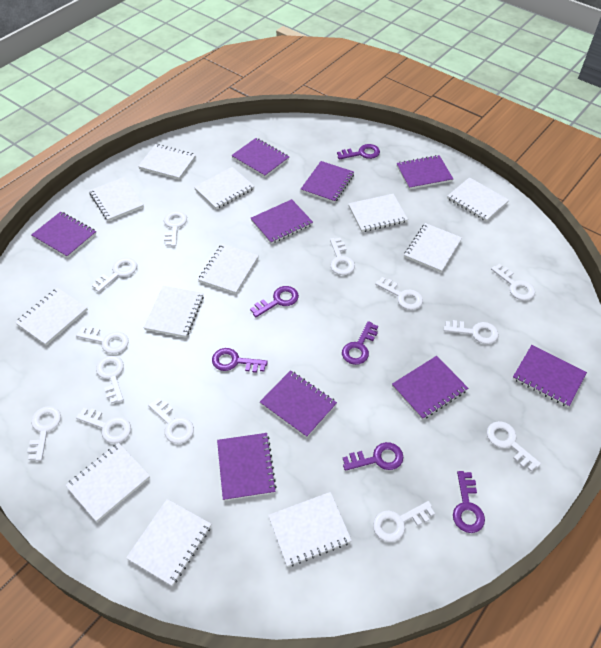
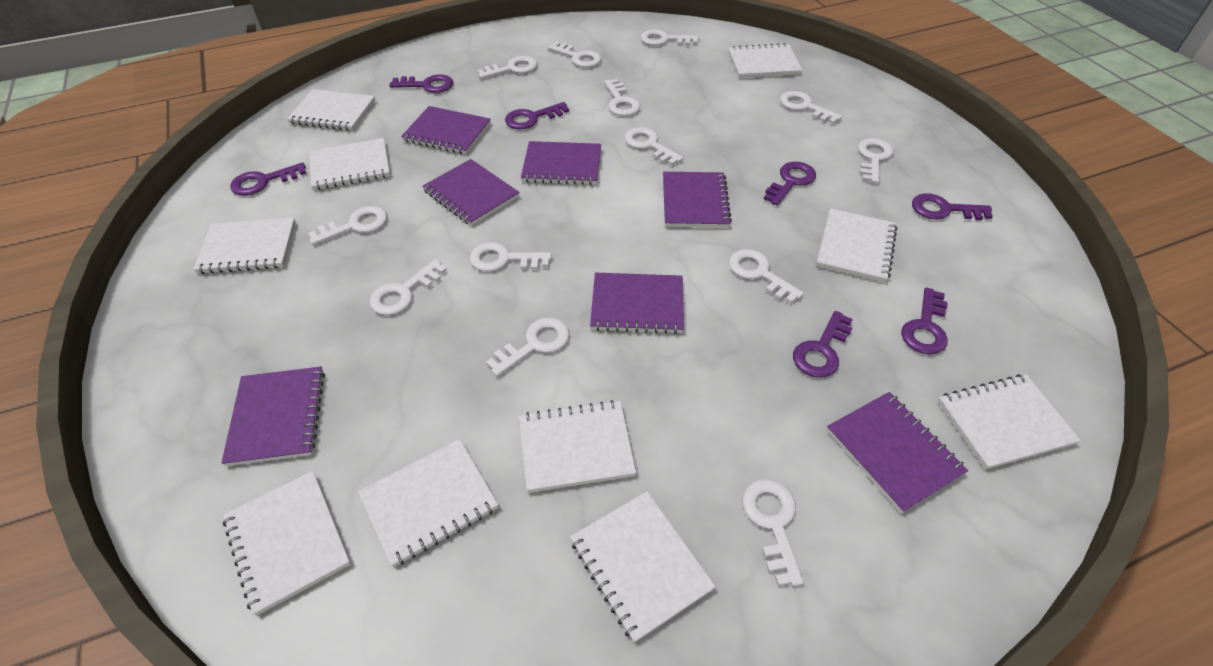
purple key: 6 -> 7
purple notebook: 9 -> 7
white notebook: 12 -> 10

